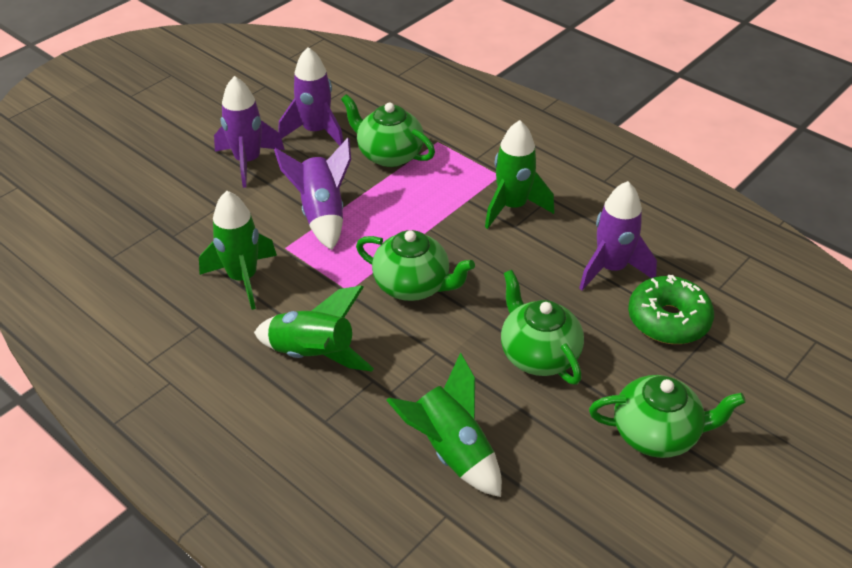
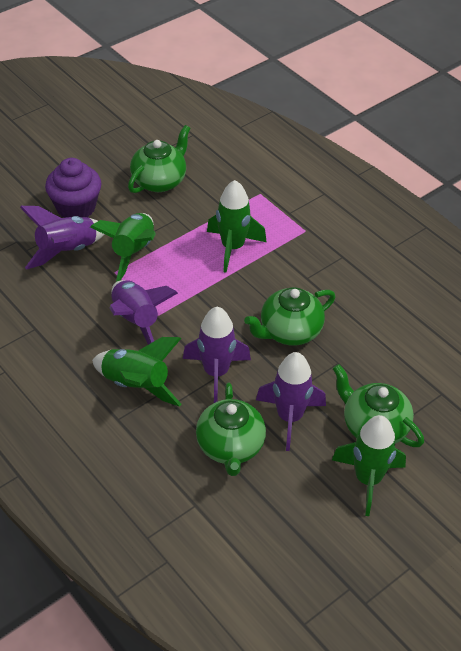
green donut: 1 -> 0
purple cupcake: 0 -> 1

